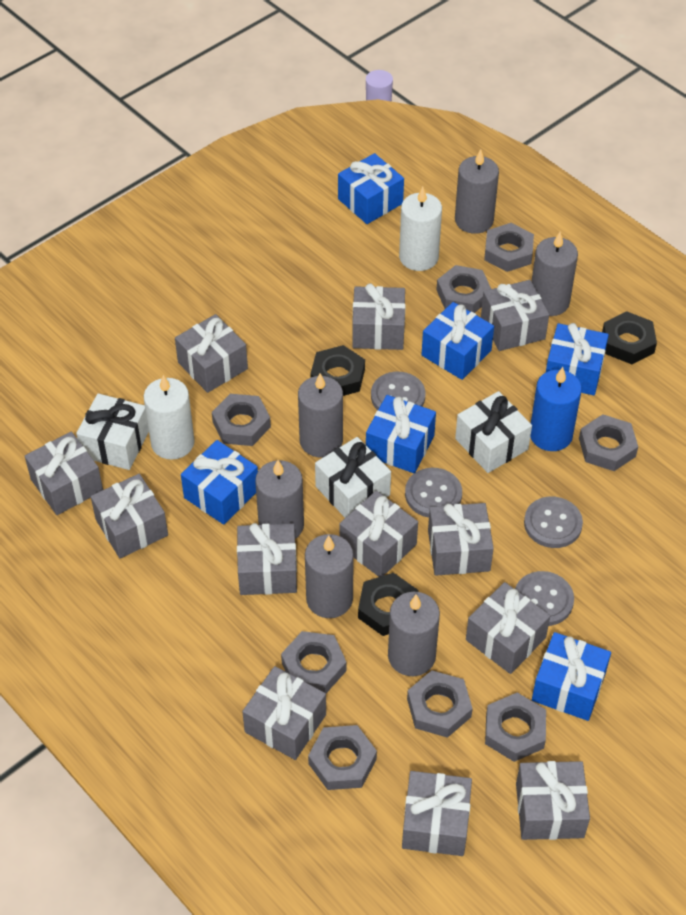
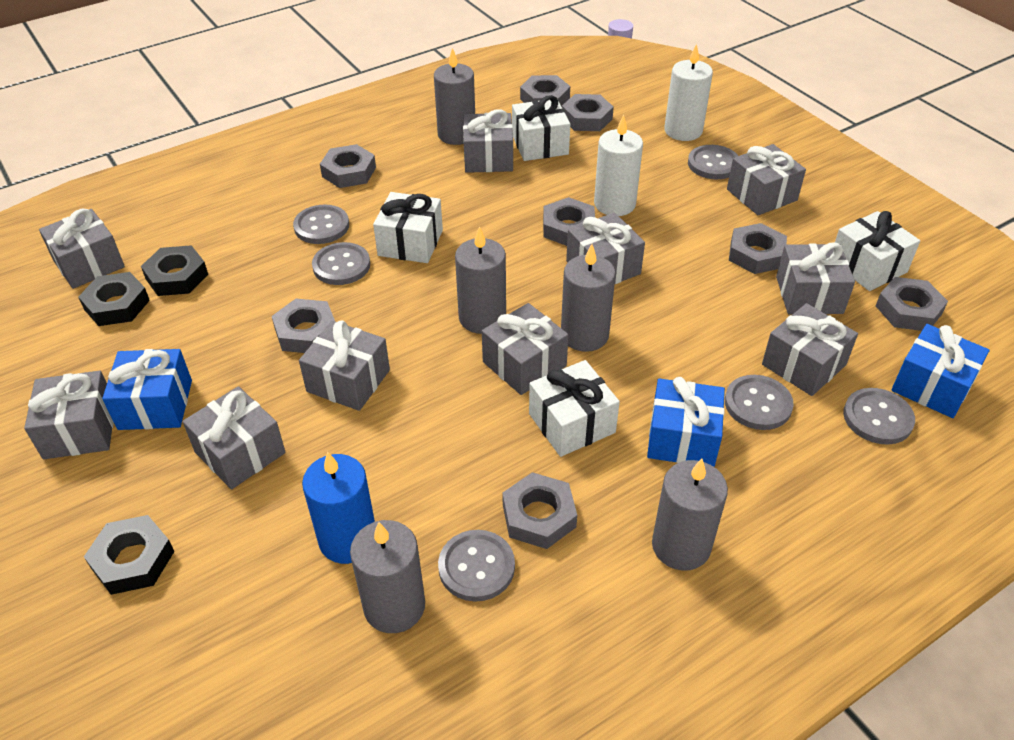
blue gift: 6 -> 3
grey button: 4 -> 6
grey candle: 6 -> 5
grey gift: 12 -> 10
white gift: 3 -> 4

